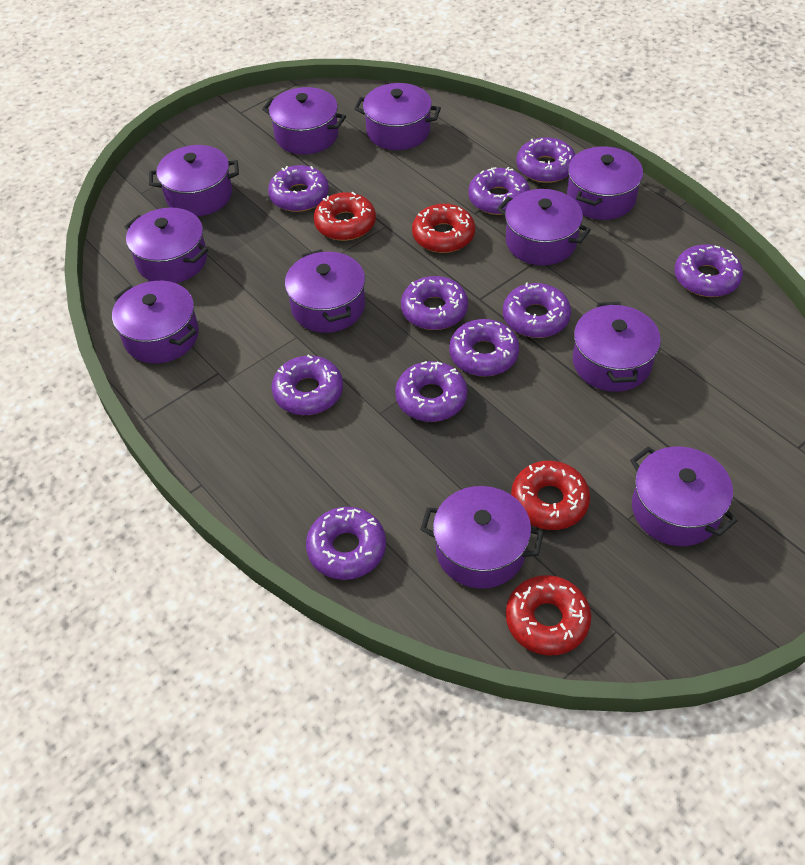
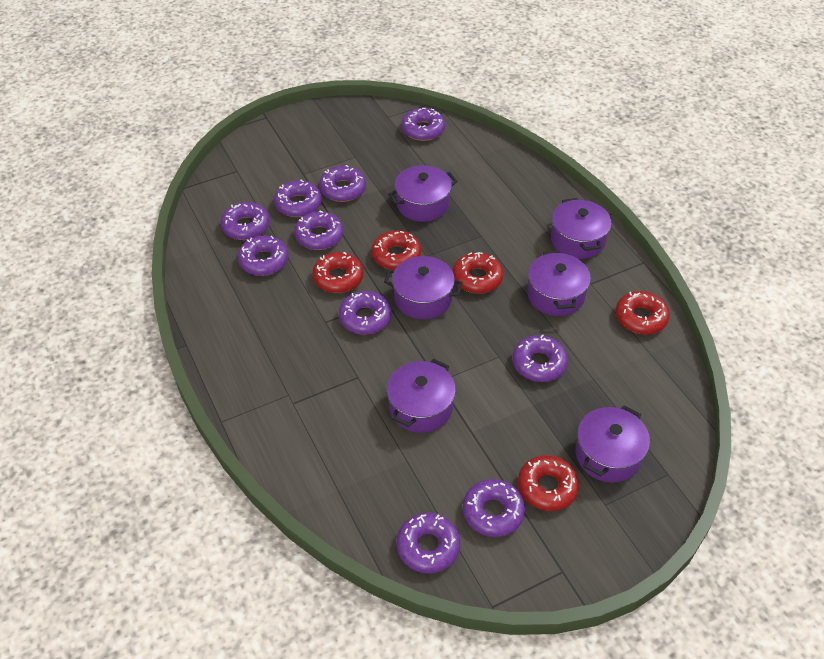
purple pot: 11 -> 6
red donut: 4 -> 5

